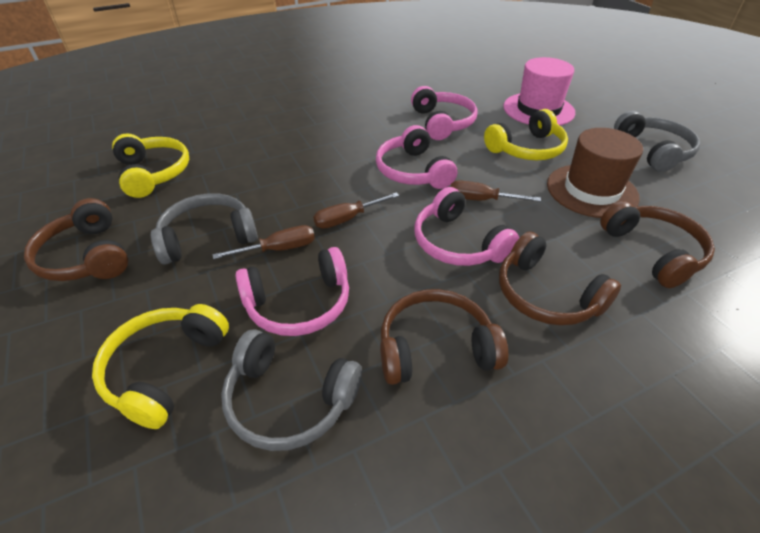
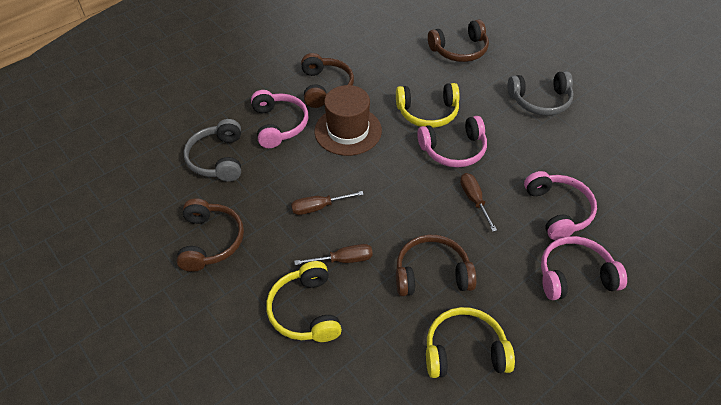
grey headphones: 3 -> 2
pink hat: 1 -> 0

